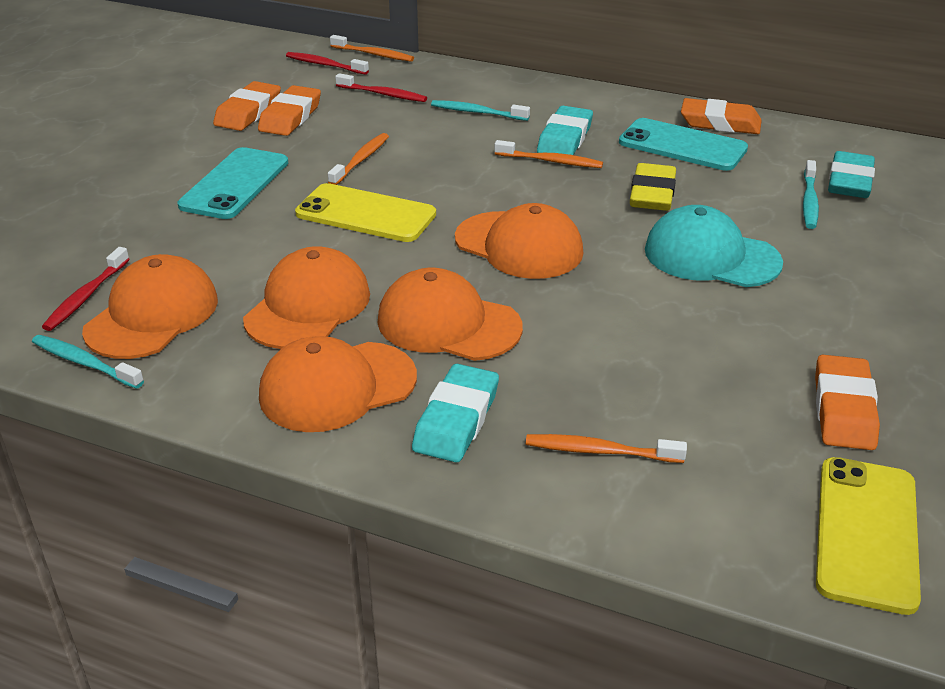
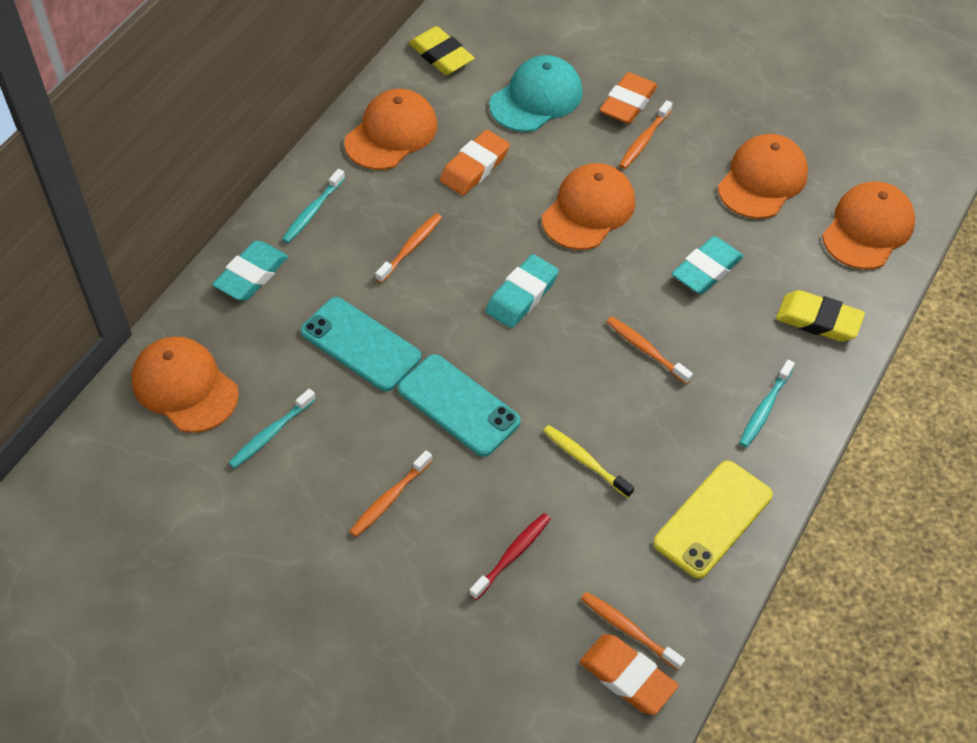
orange eraser: 4 -> 3
orange toothbrush: 4 -> 5
red toothbrush: 3 -> 1
yellow eraser: 1 -> 2
yellow phone: 2 -> 1
yellow toothbrush: 0 -> 1

